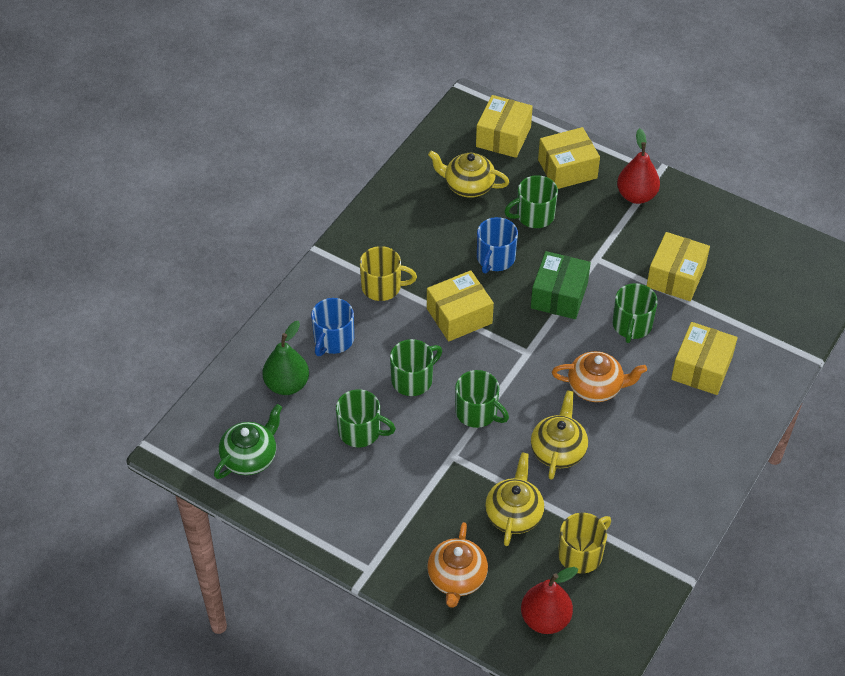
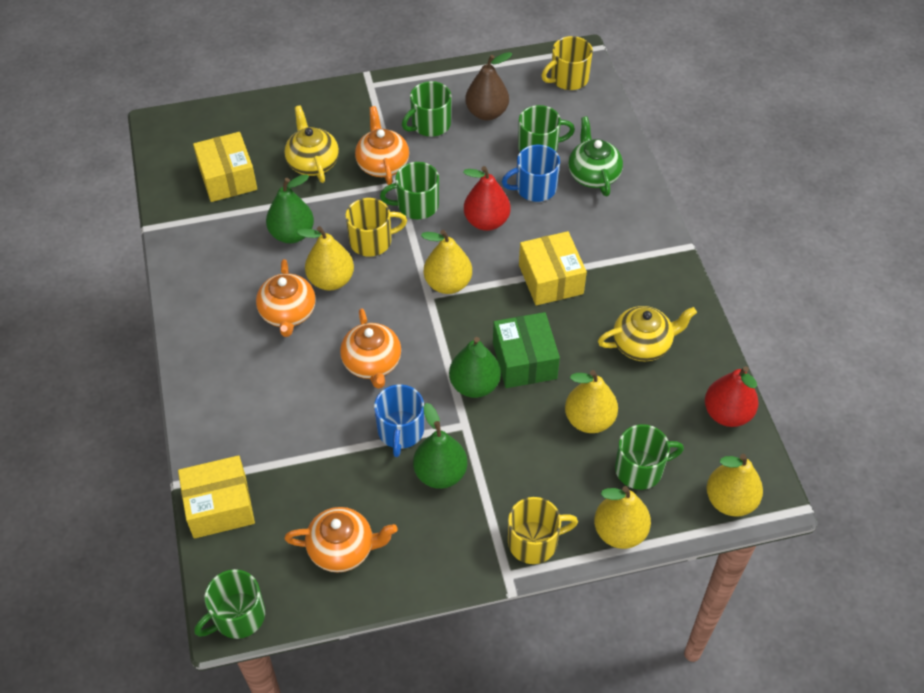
brown pear: 0 -> 1
green pear: 1 -> 3
orange teapot: 2 -> 4
yellow box: 5 -> 3
yellow mug: 2 -> 3
yellow pear: 0 -> 5
yellow teapot: 3 -> 2

